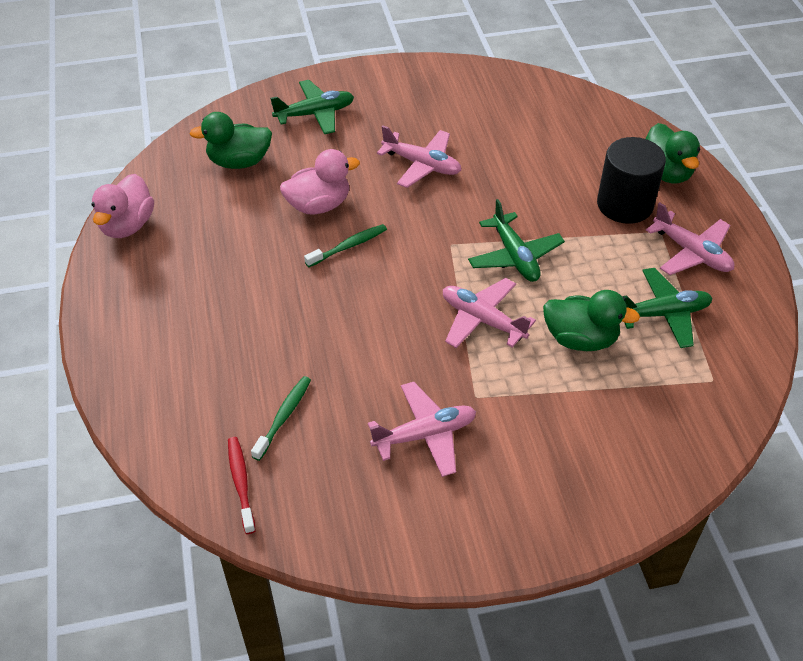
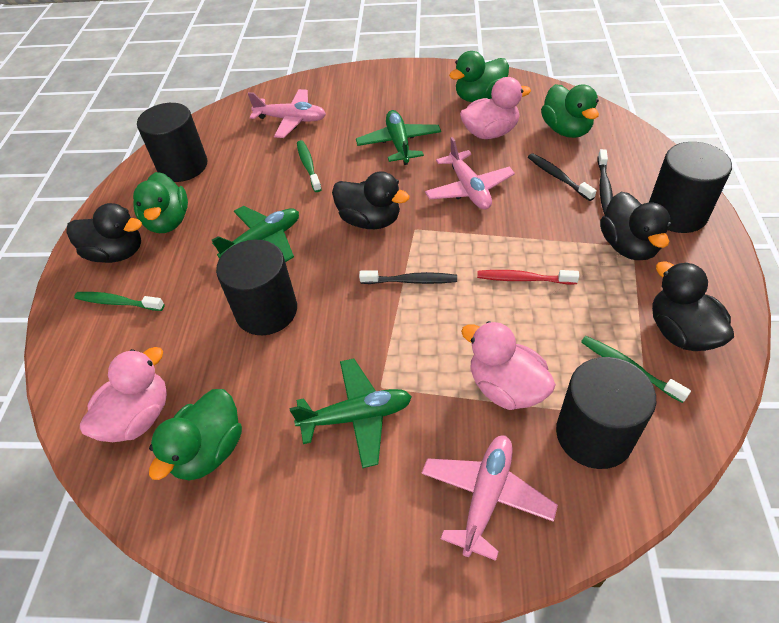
black cylinder: 1 -> 4
black duck: 0 -> 4
black toothbrush: 0 -> 3
green duck: 3 -> 4
green toothbrush: 2 -> 3
pink duck: 2 -> 3
pink plane: 4 -> 3

